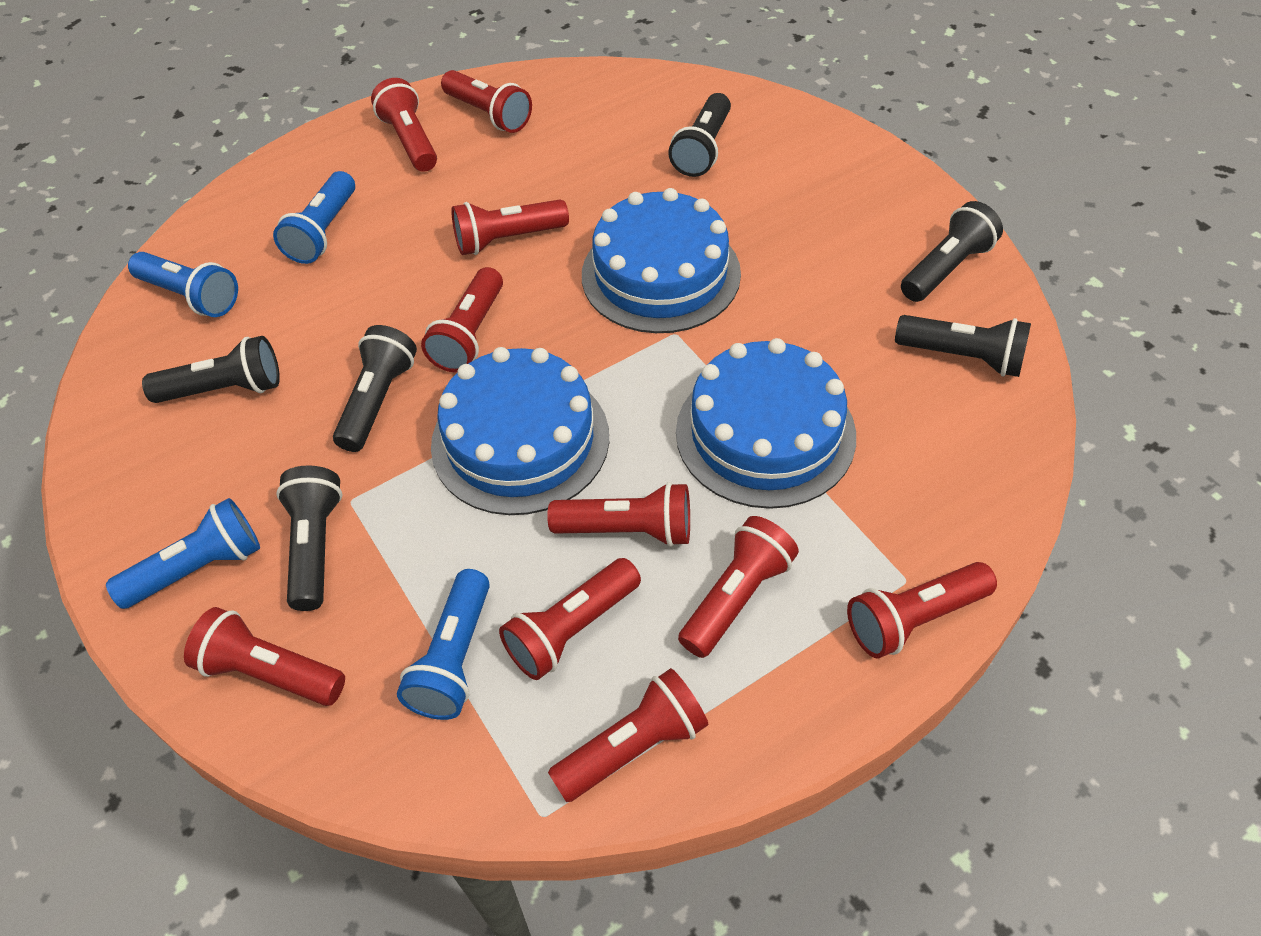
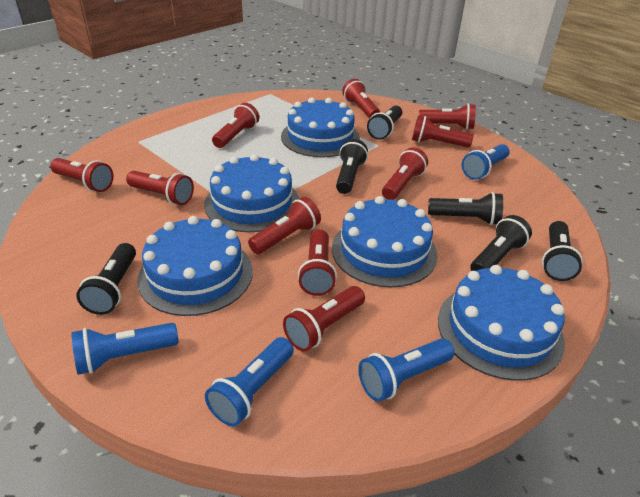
blue cake: 3 -> 5

